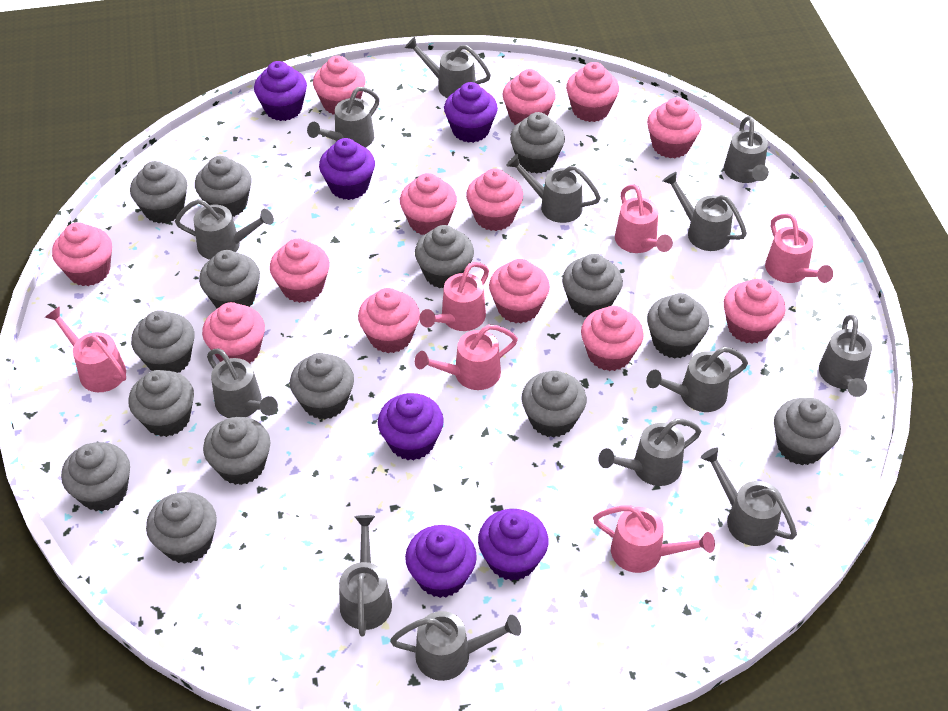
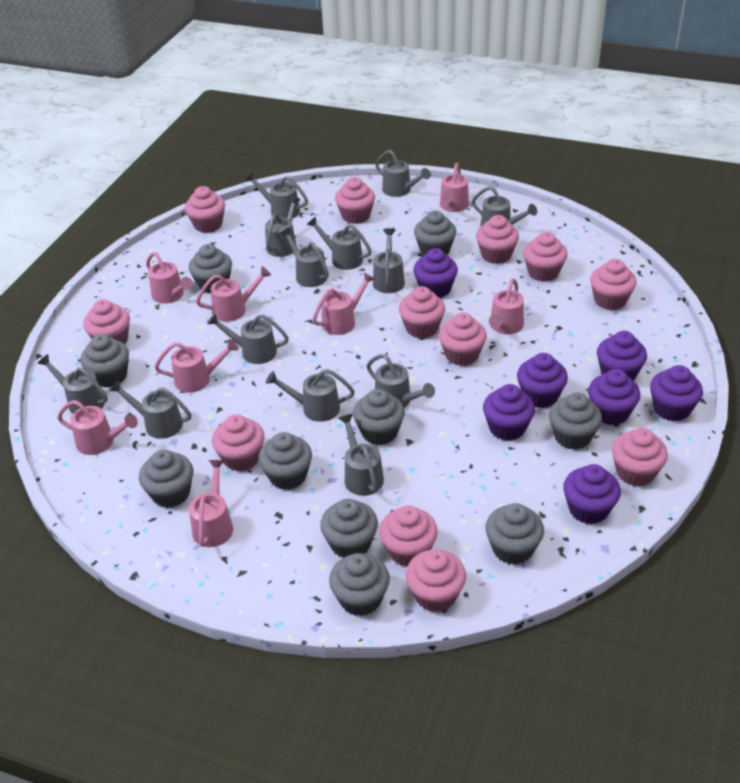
grey cupcake: 15 -> 10
pink cupcake: 13 -> 12
pink watering can: 6 -> 8
purple cupcake: 6 -> 7

